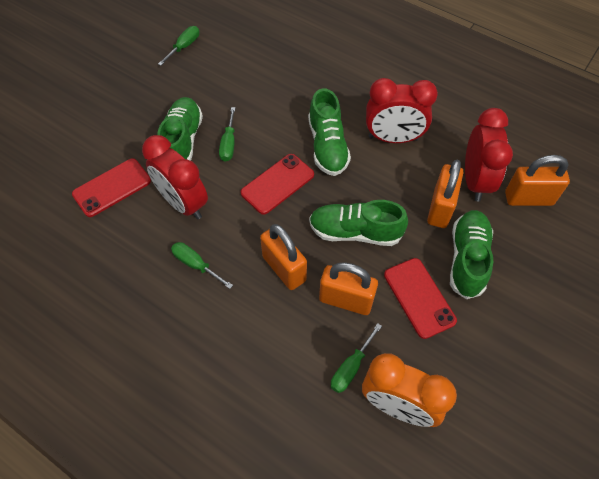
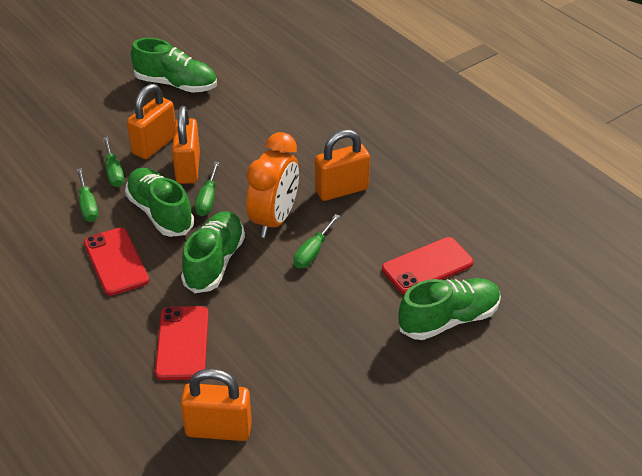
red clock: 3 -> 0

